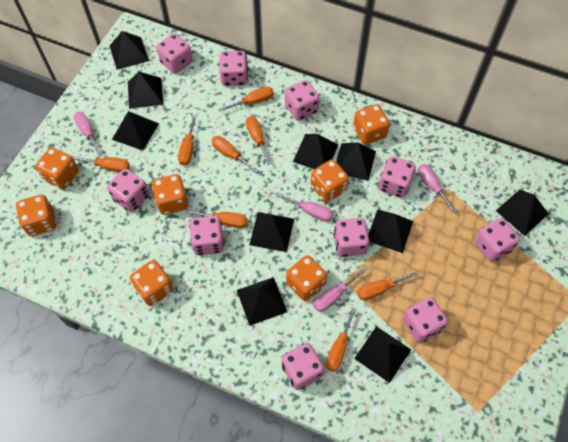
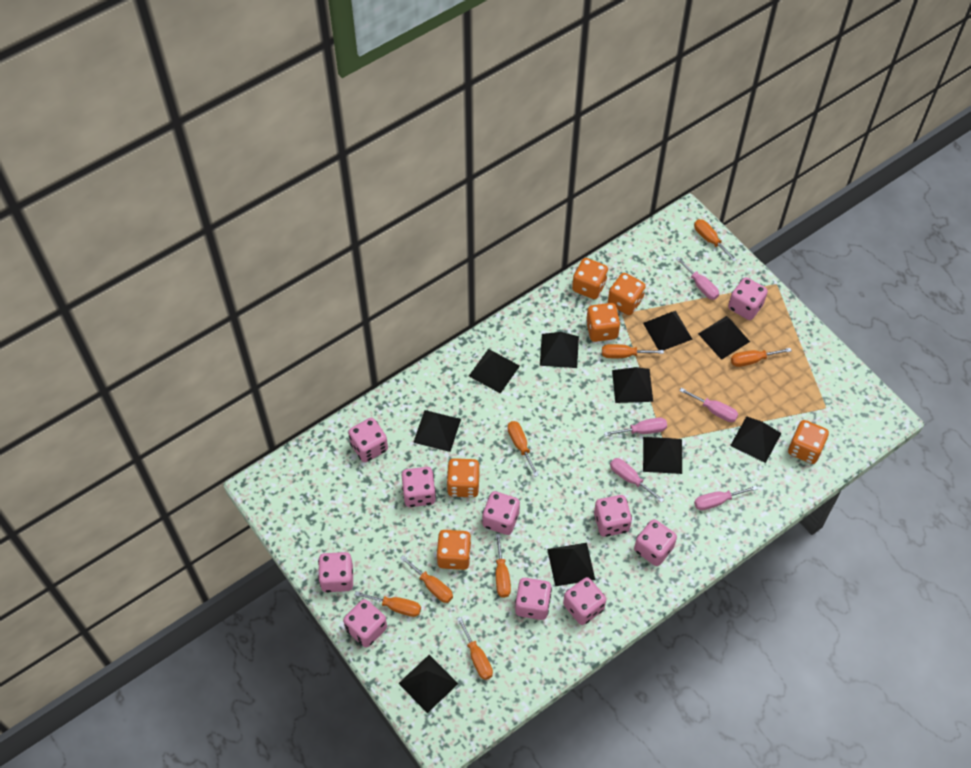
orange dice: 7 -> 6
pink screwdriver: 4 -> 5

